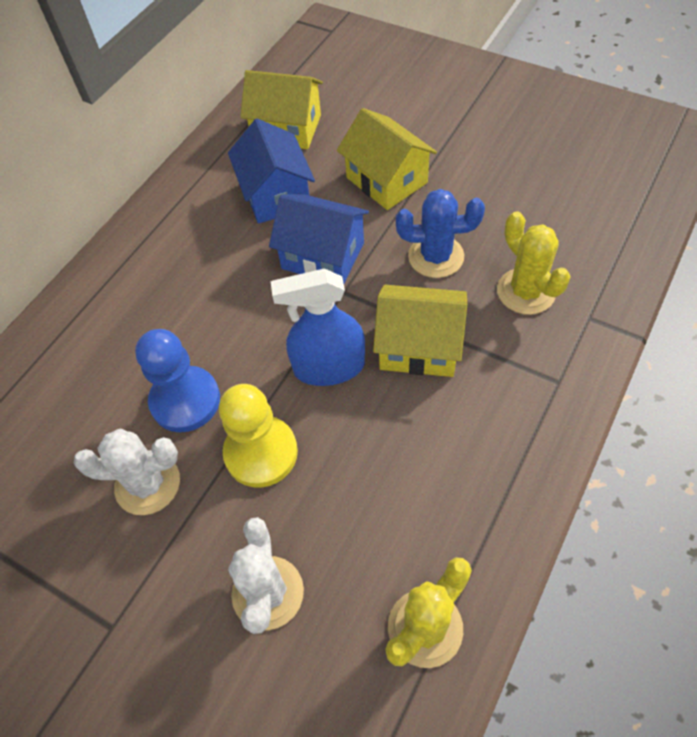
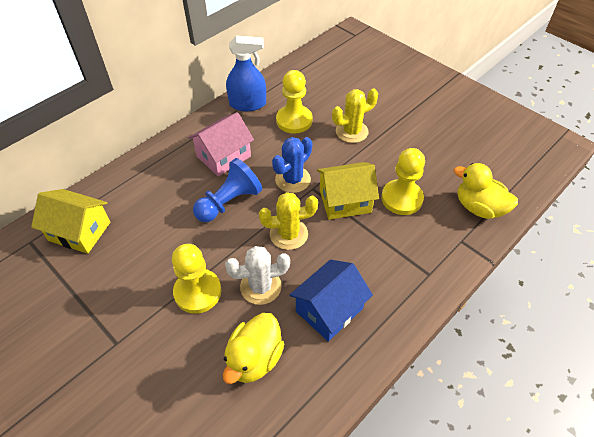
blue house: 2 -> 1
pink house: 0 -> 1
white cactus: 2 -> 1
yellow duck: 0 -> 2
yellow house: 3 -> 2
yellow pawn: 1 -> 3

